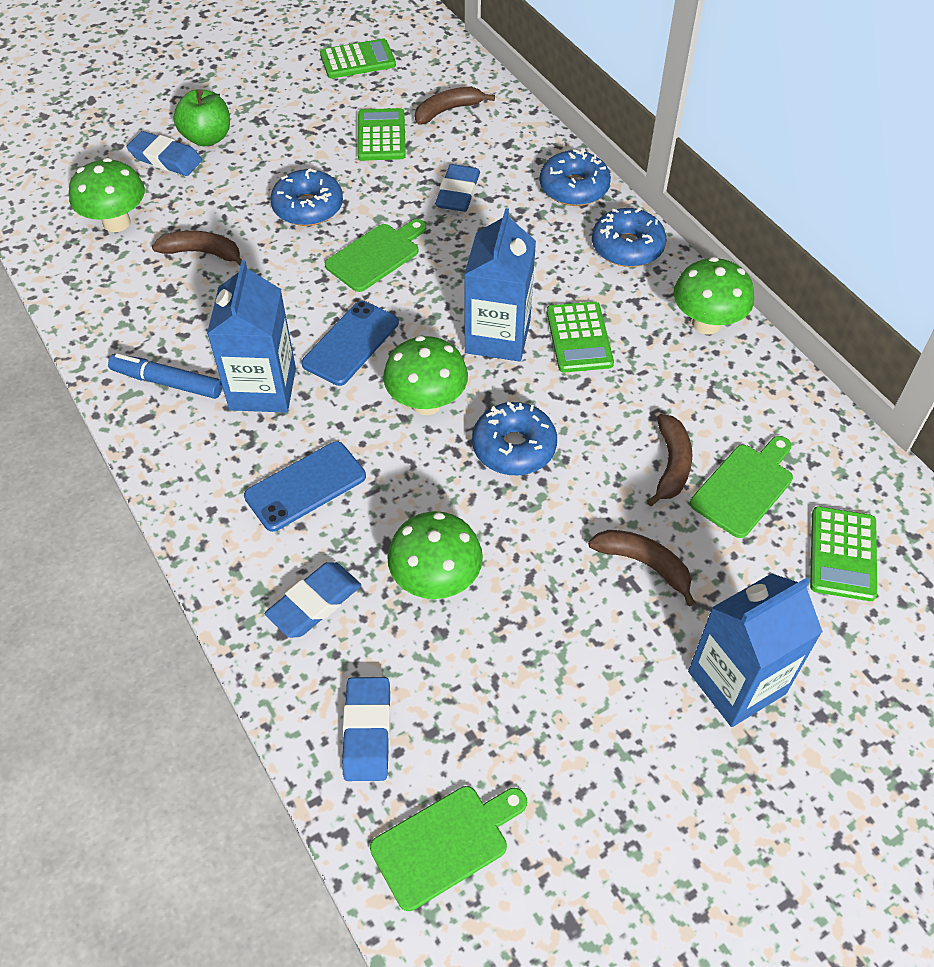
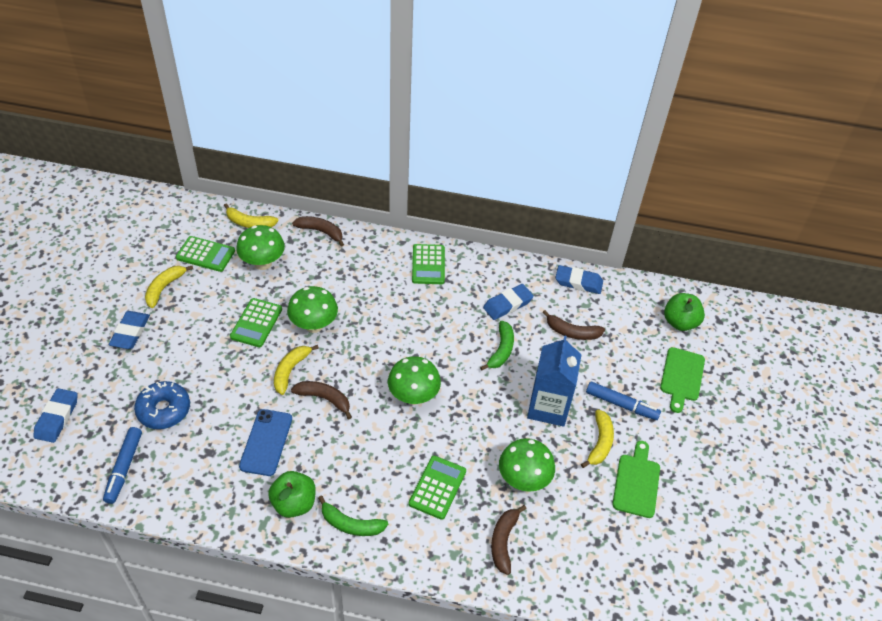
blue carton: 3 -> 1
blue donut: 4 -> 1
blue marker: 1 -> 2
blue phone: 2 -> 1
green apple: 1 -> 2
green banana: 0 -> 2
green cutting board: 3 -> 2
yellow banana: 0 -> 4

